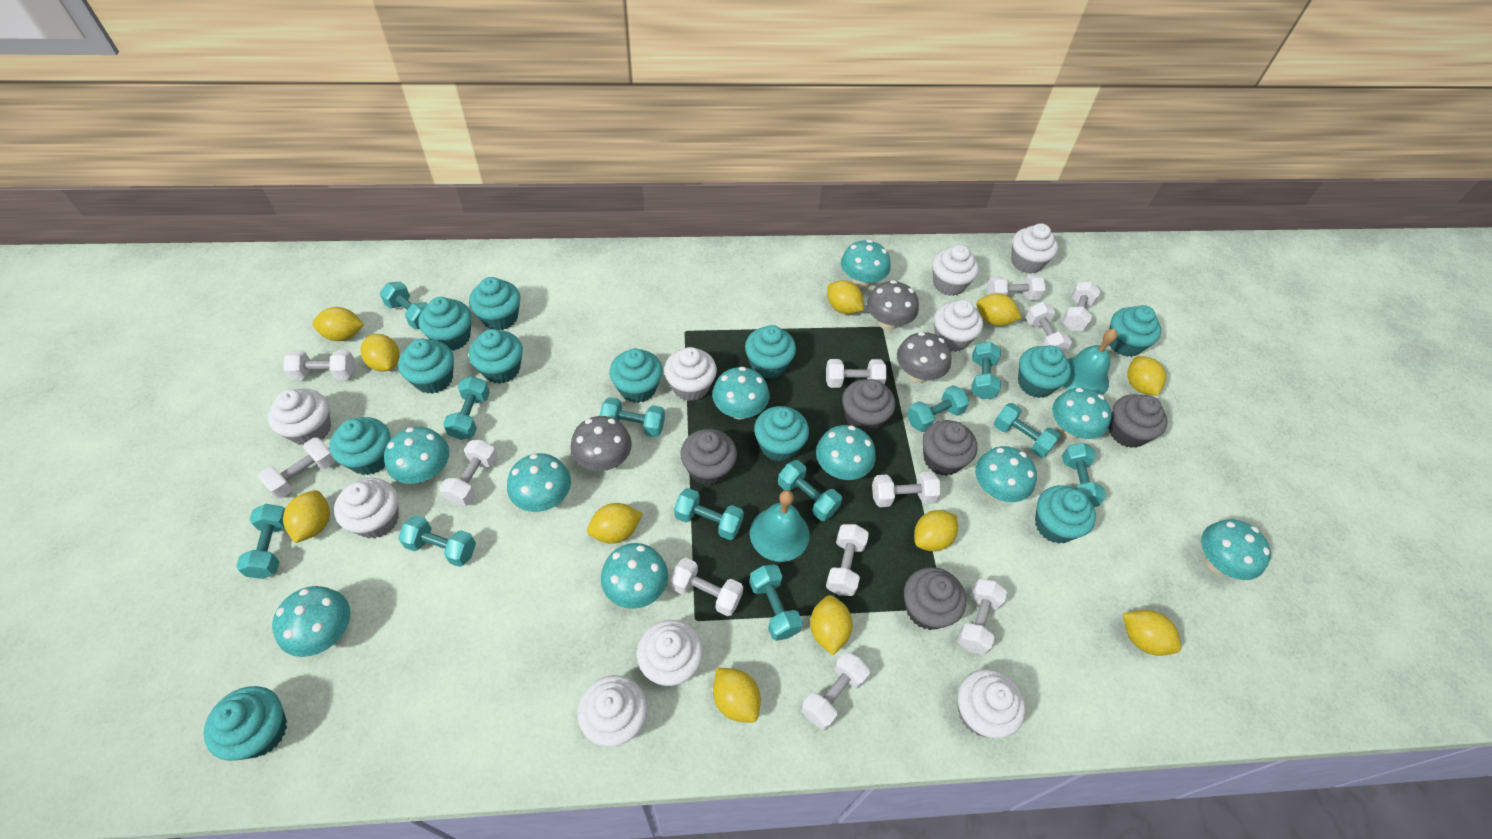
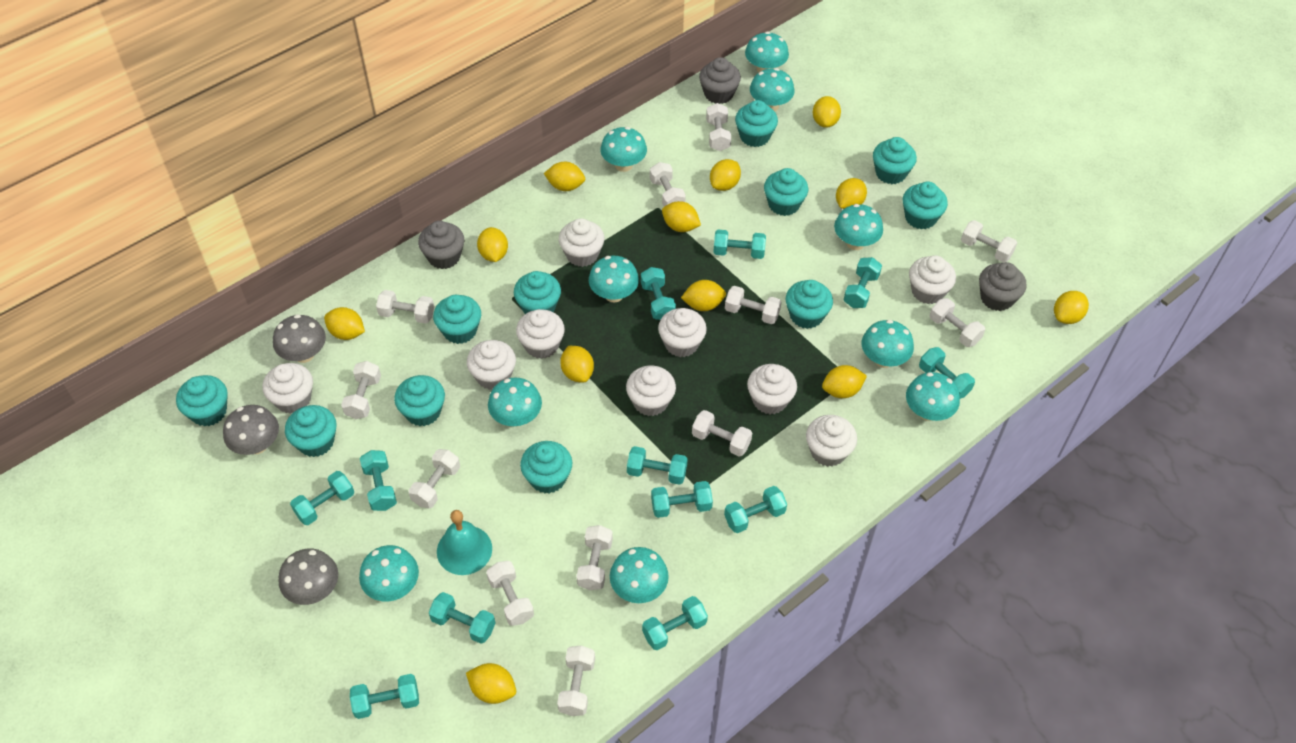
grey cupcake: 5 -> 3
turquoise bell: 2 -> 1
turquoise cupcake: 12 -> 11
yellow lemon: 11 -> 12

